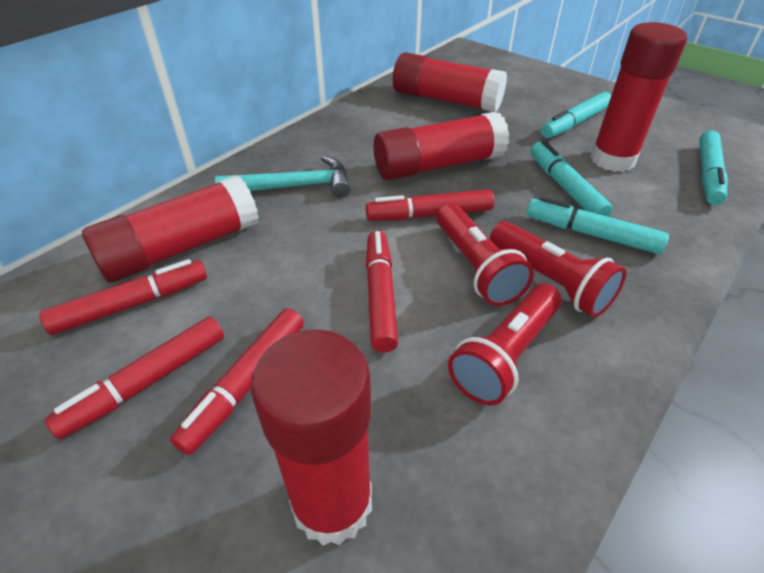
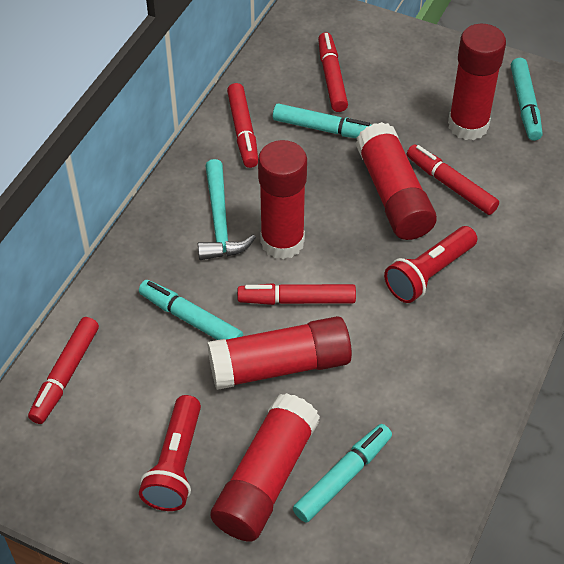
red flashlight: 3 -> 2

